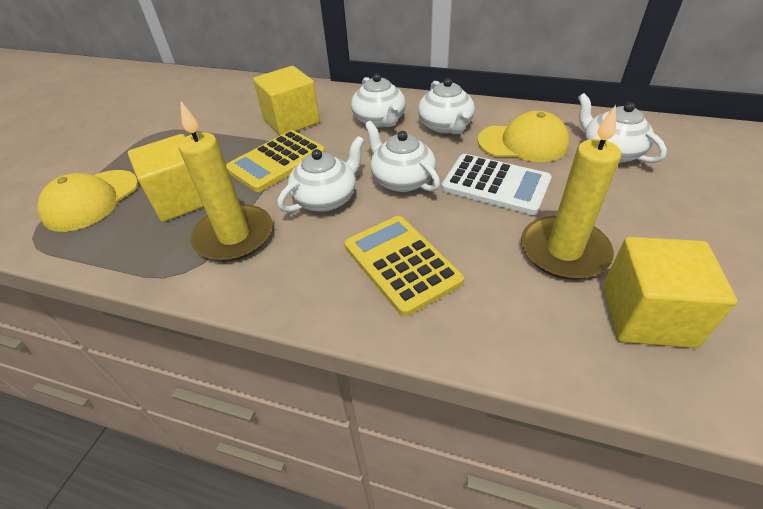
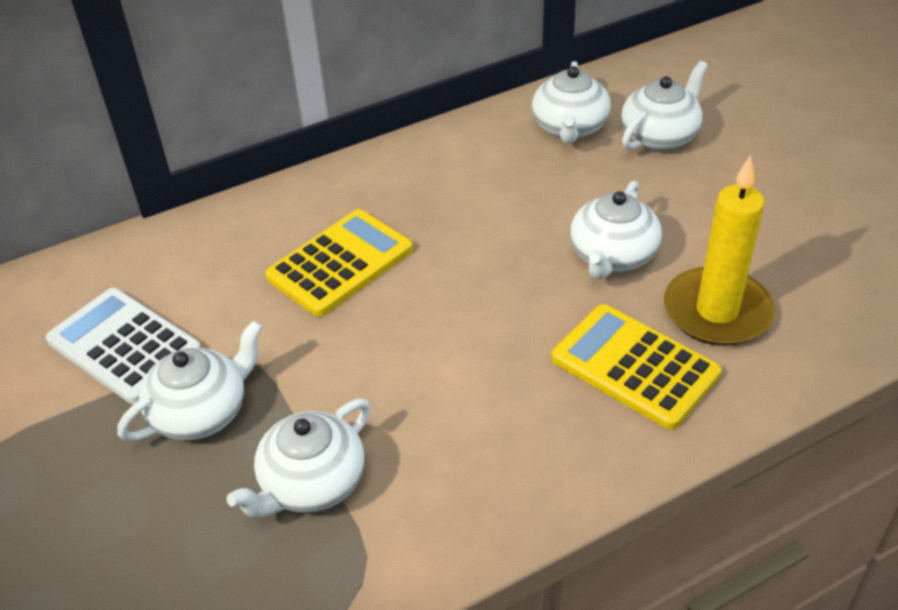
yellow candle: 2 -> 1
yellow cap: 2 -> 0
yellow cube: 3 -> 0

